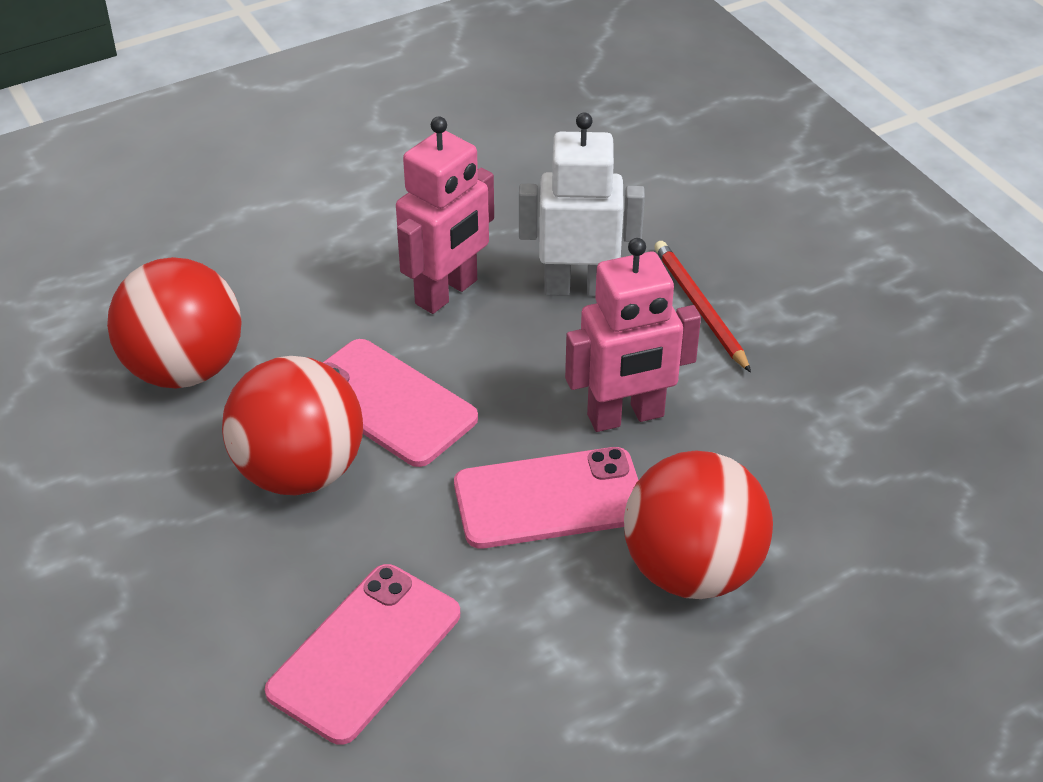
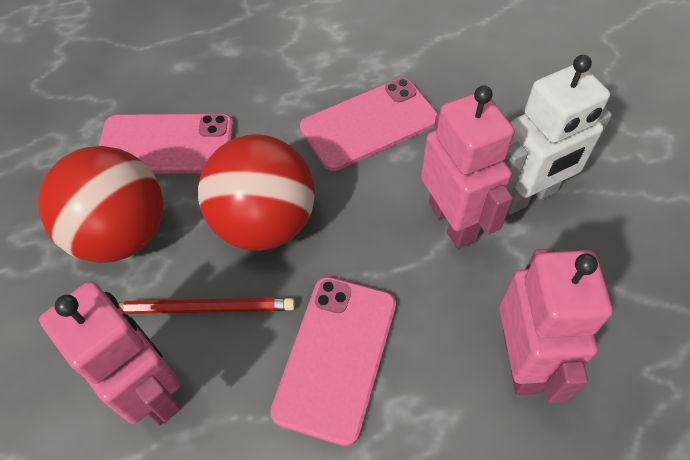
pink robot: 2 -> 3
red ball: 3 -> 2

